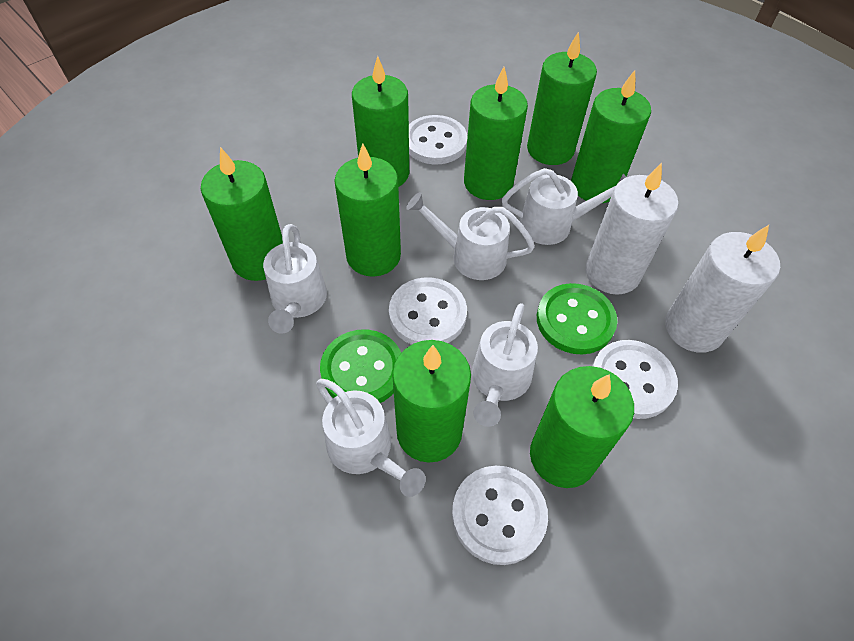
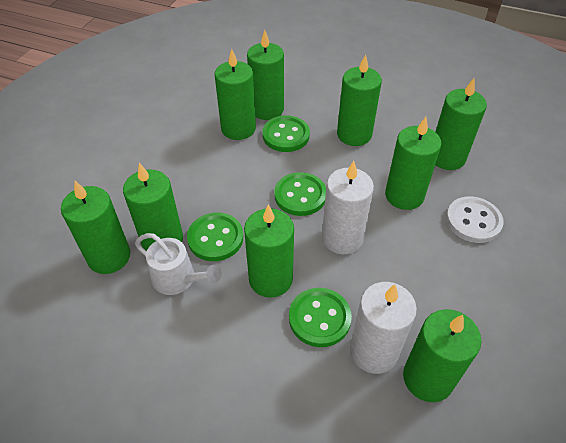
green button: 2 -> 4
green candle: 8 -> 9
white button: 4 -> 1
white watering can: 5 -> 1

